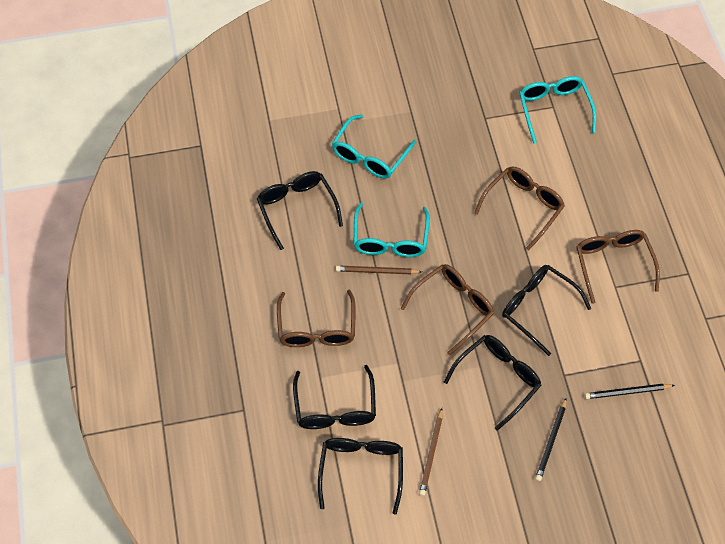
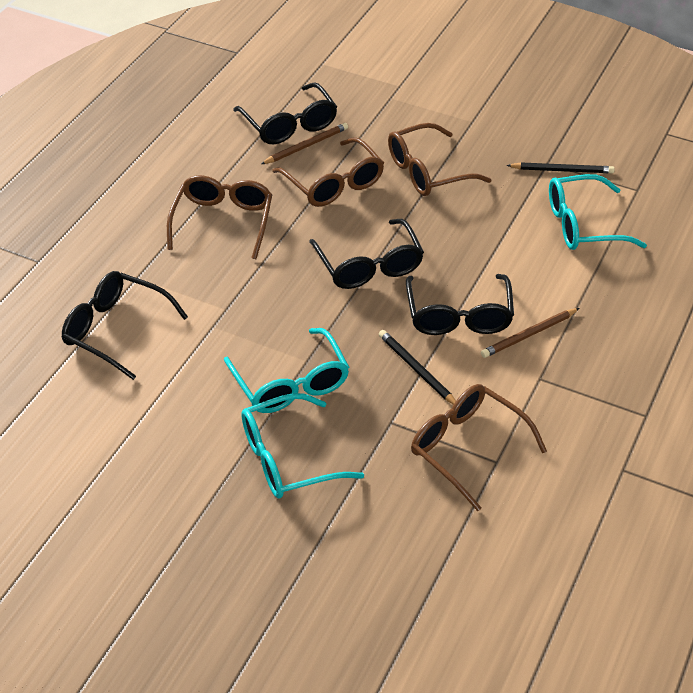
black glasses: 5 -> 4

